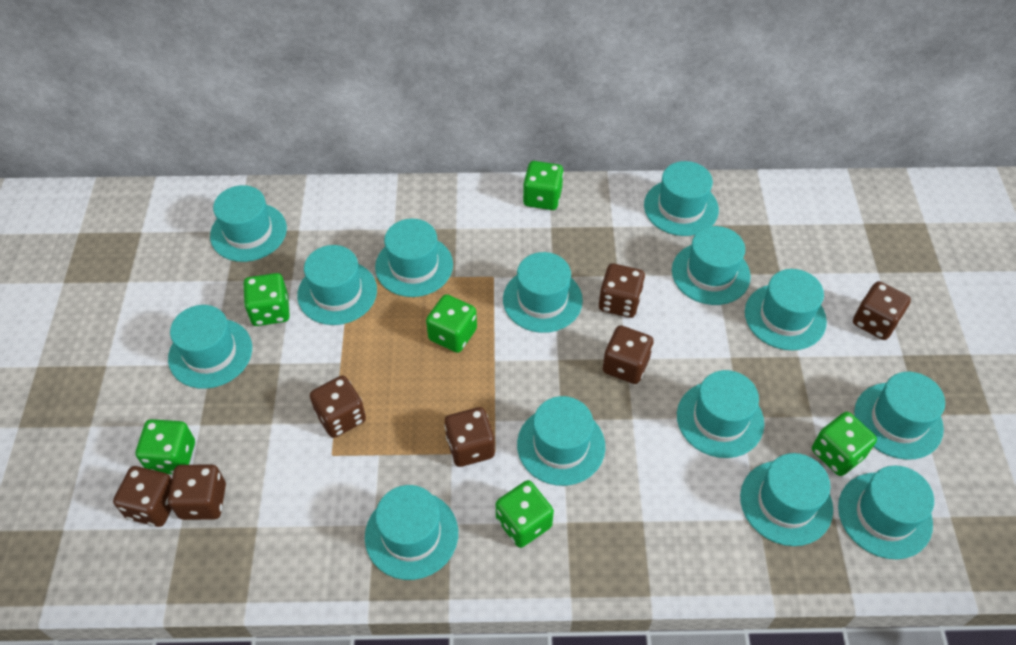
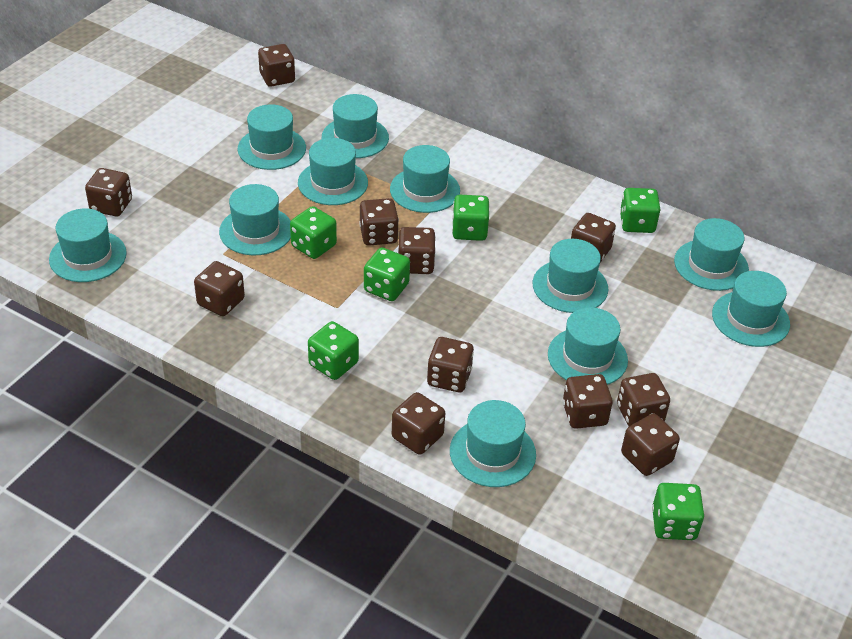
brown dice: 7 -> 11
turquoise hat: 14 -> 11

